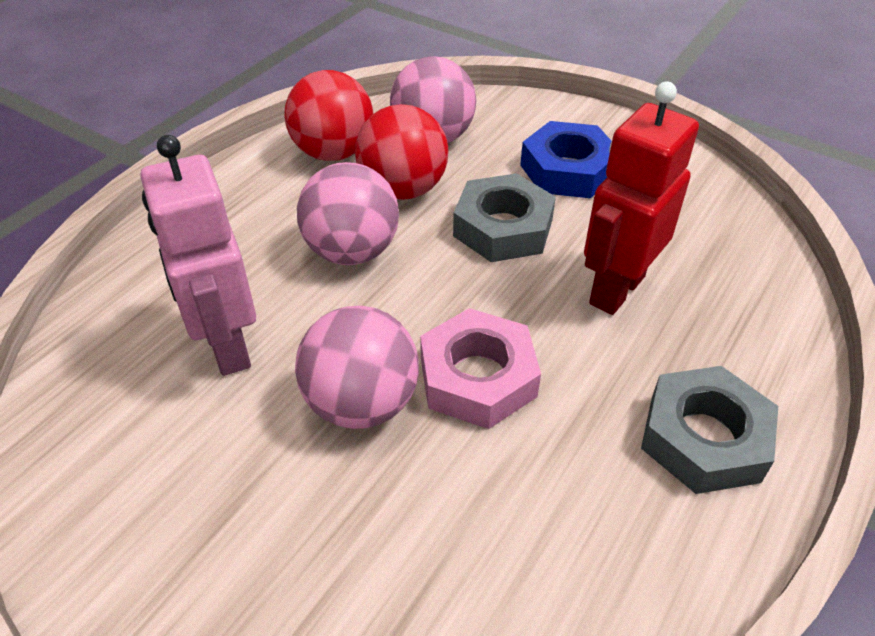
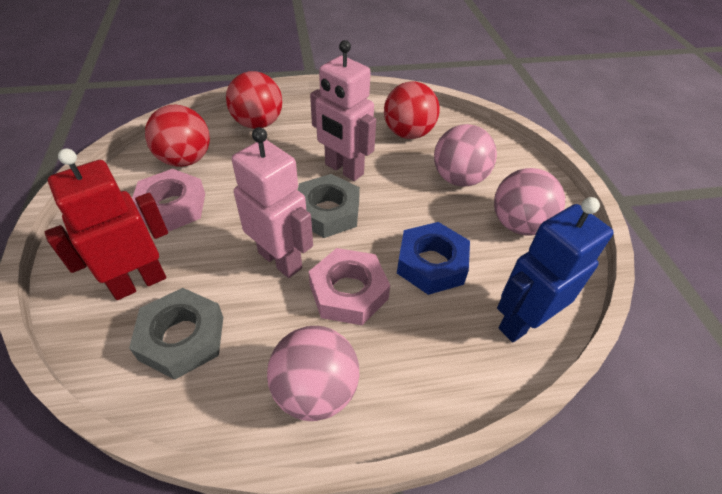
blue robot: 0 -> 1
pink nut: 1 -> 2
pink robot: 1 -> 2
red ball: 2 -> 3

